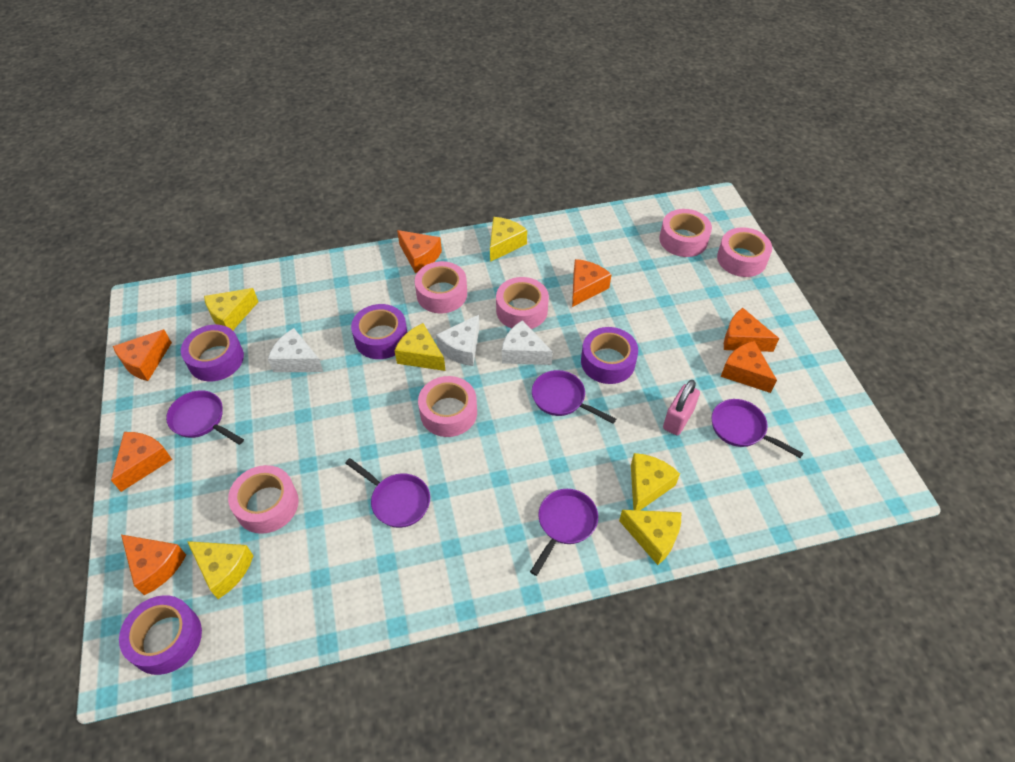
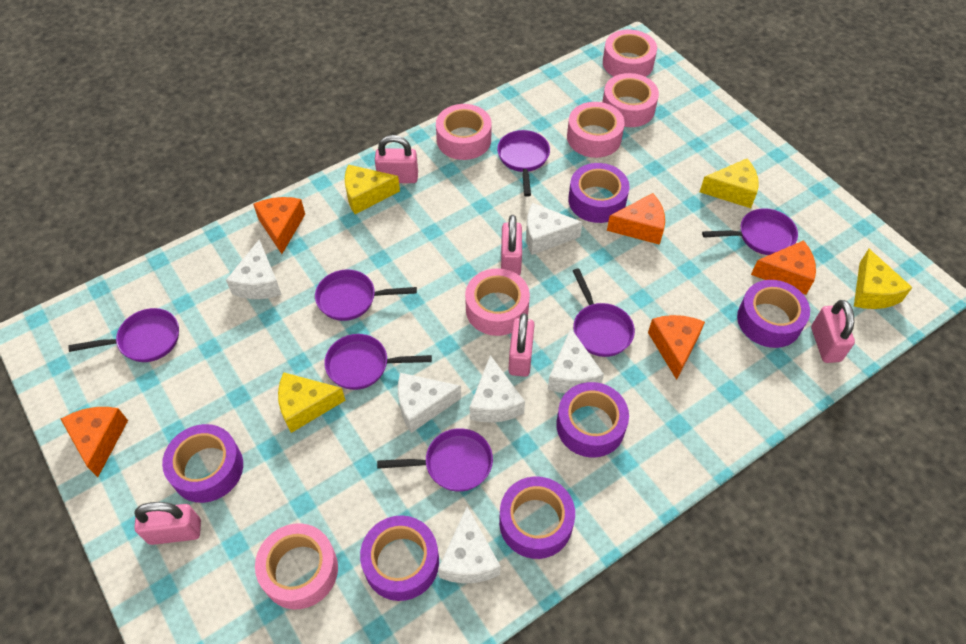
orange cheese: 7 -> 5
pink padlock: 1 -> 5
purple pan: 5 -> 7
purple tape: 4 -> 6
white cheese: 3 -> 6
yellow cheese: 6 -> 4

